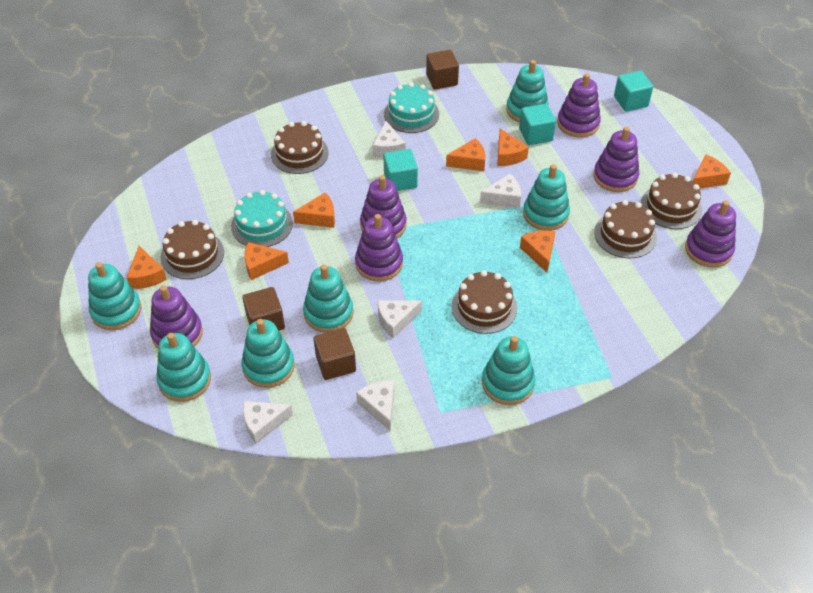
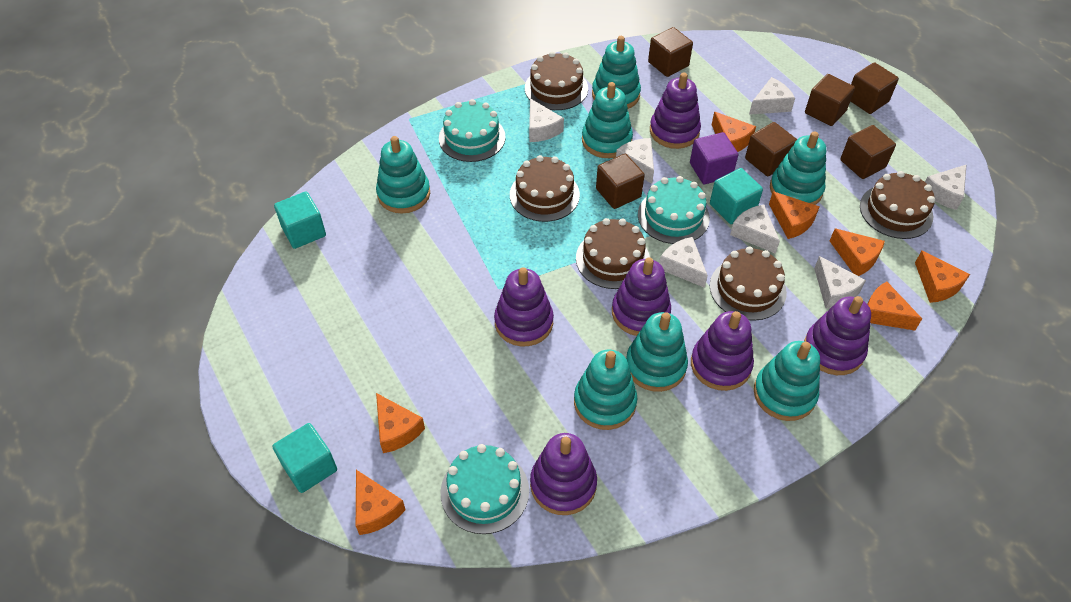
brown cube: 3 -> 6
purple cube: 0 -> 1
turquoise cake: 2 -> 3
white cheese: 5 -> 7

